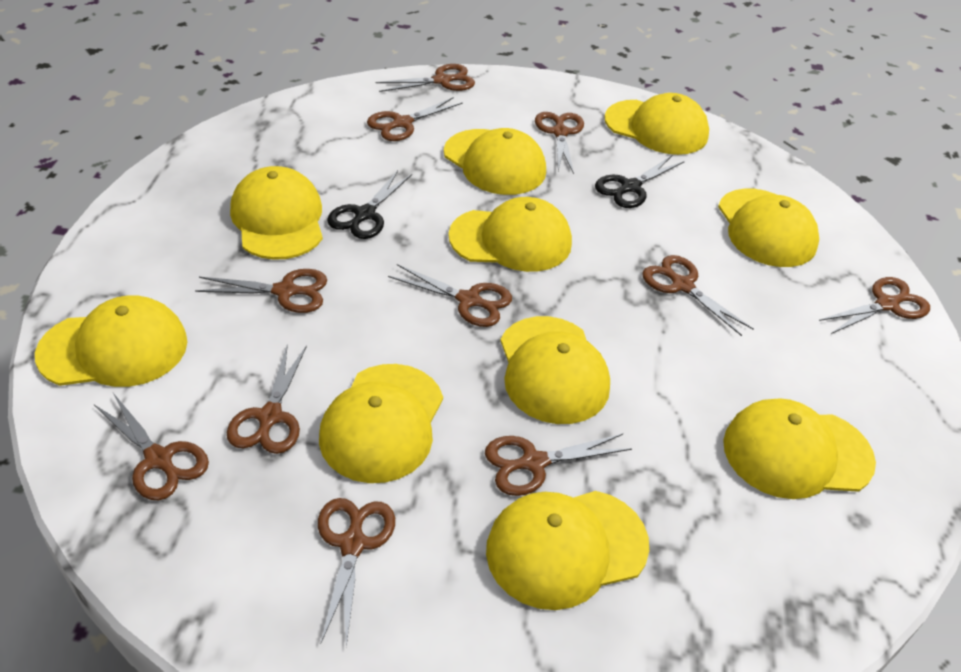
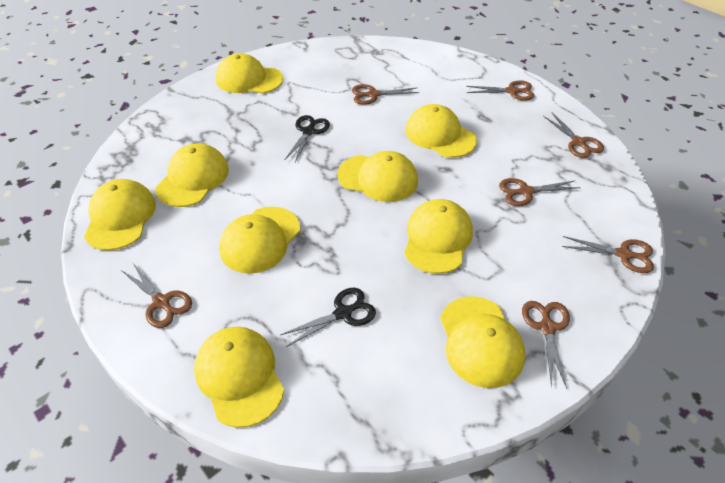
brown scissors: 11 -> 7
yellow cap: 10 -> 9

